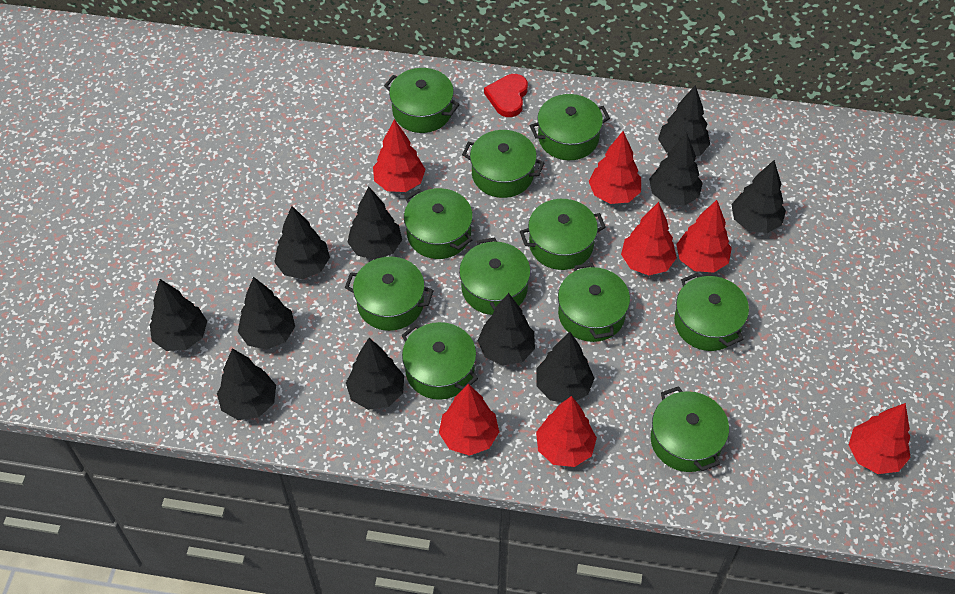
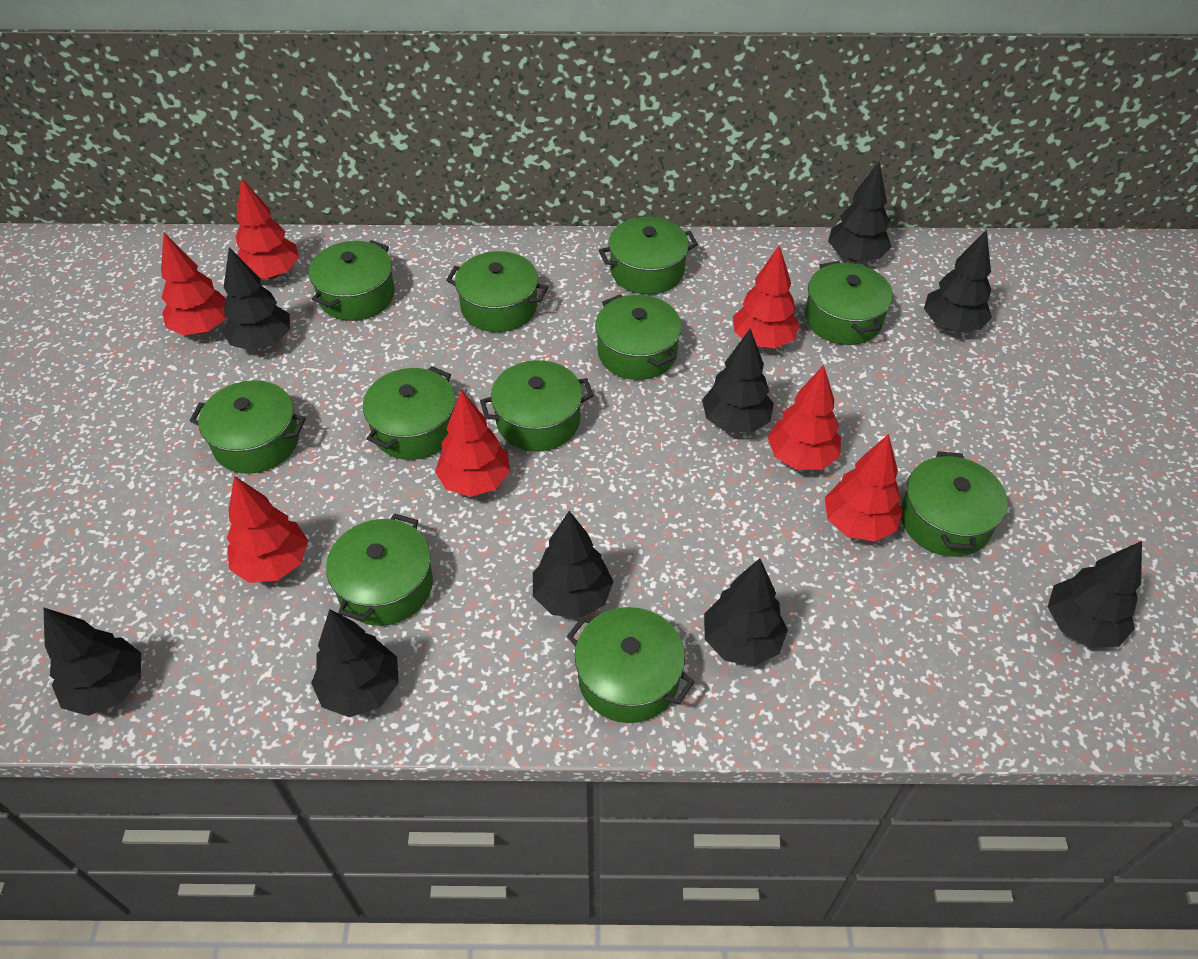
black tree: 11 -> 9
red heart: 1 -> 0

